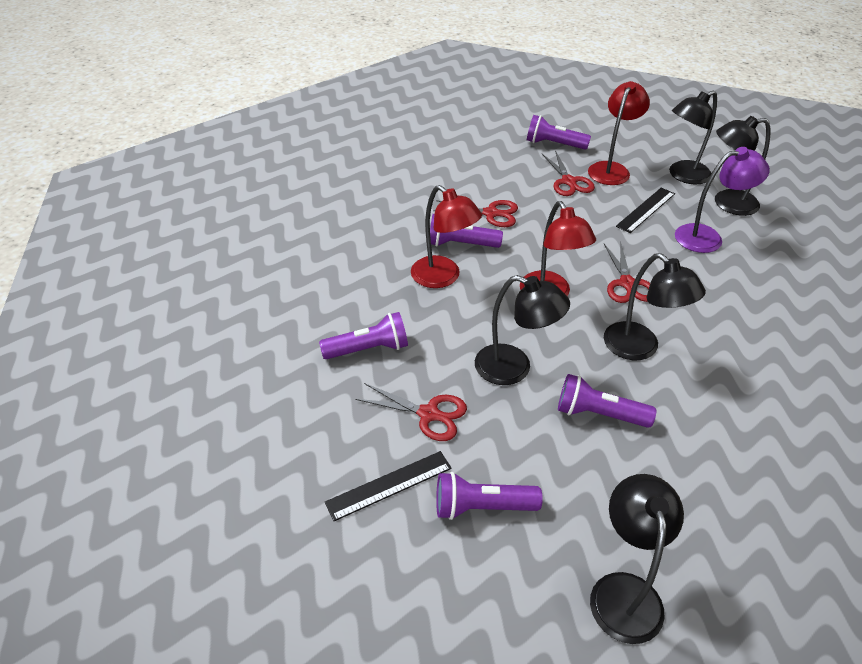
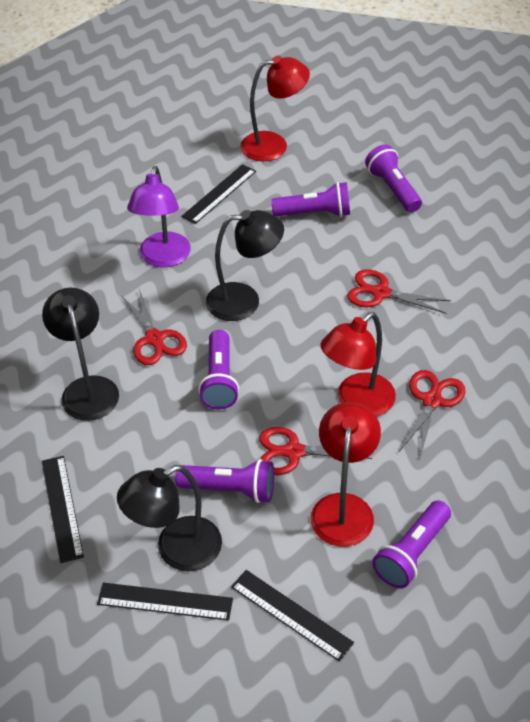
black lamp: 5 -> 3
black ruler: 2 -> 4

